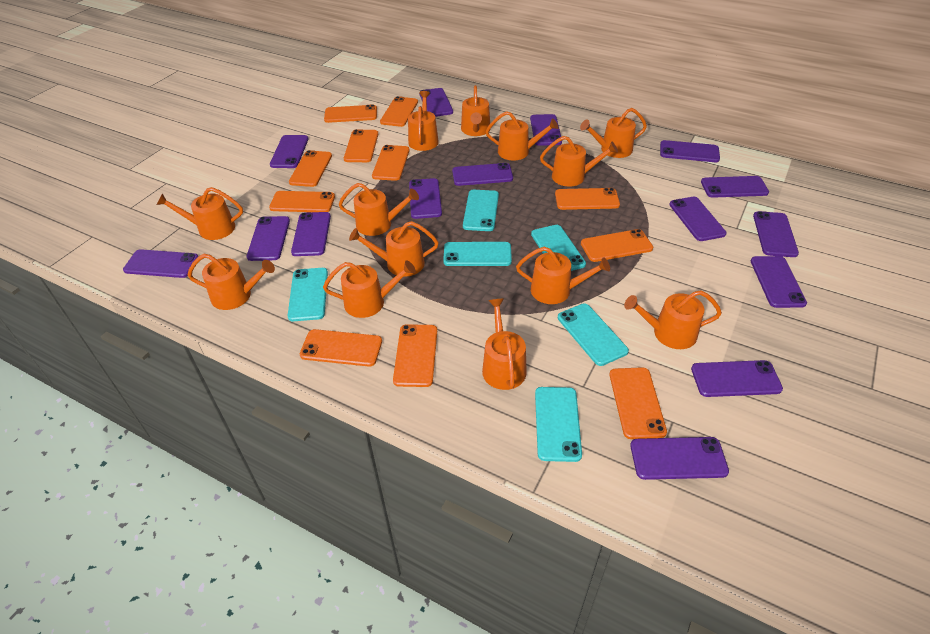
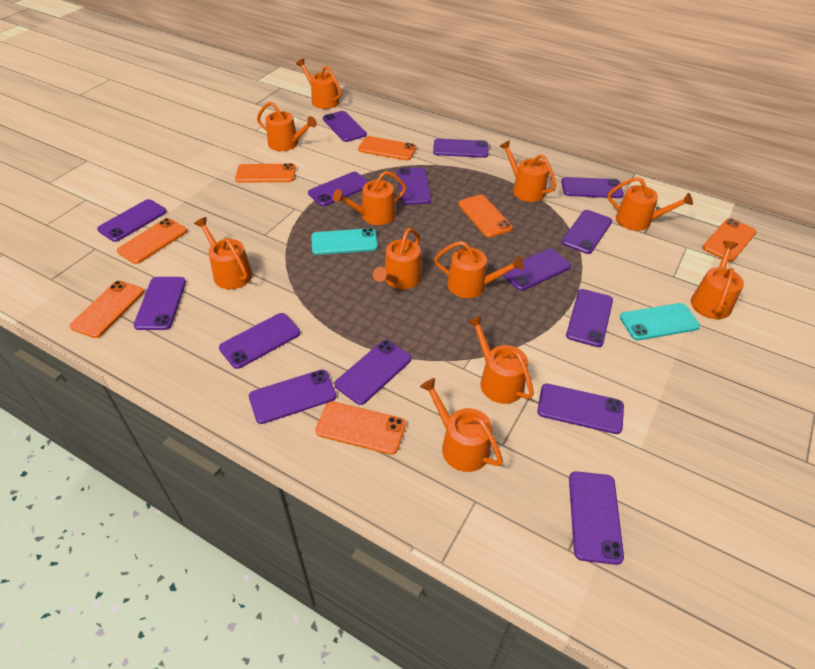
orange phone: 11 -> 7
orange watering can: 13 -> 11
turquoise phone: 6 -> 2

